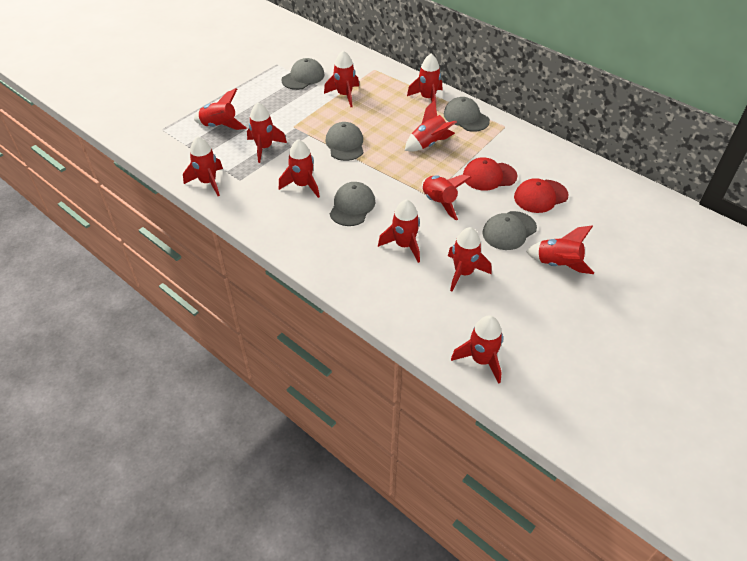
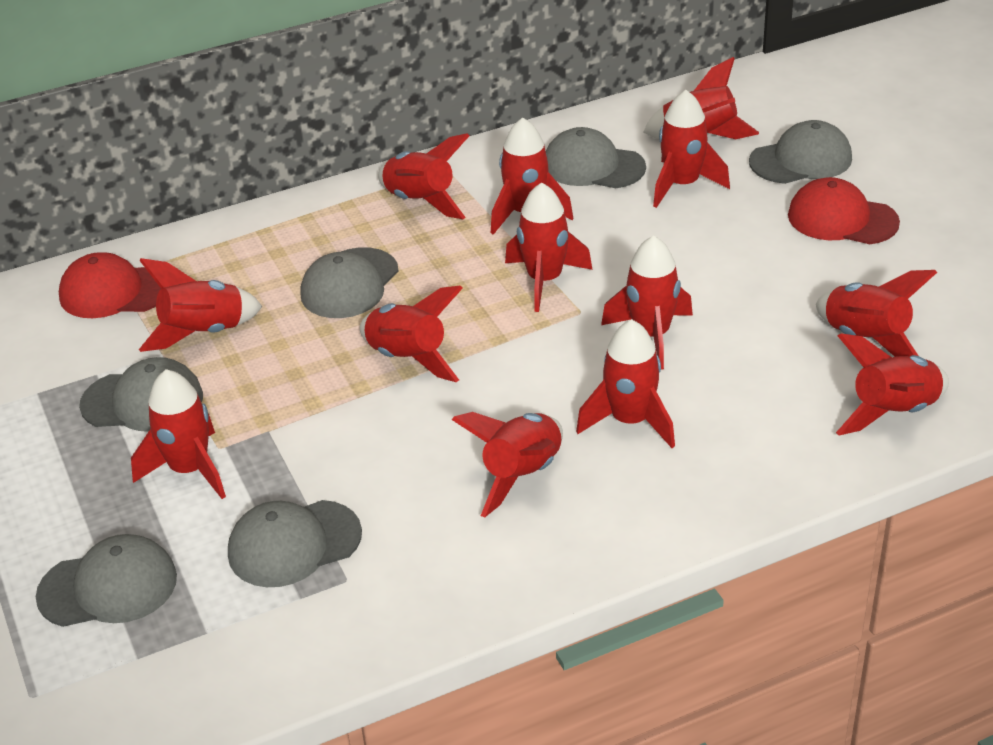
grey cap: 5 -> 6
red rocket: 12 -> 13

